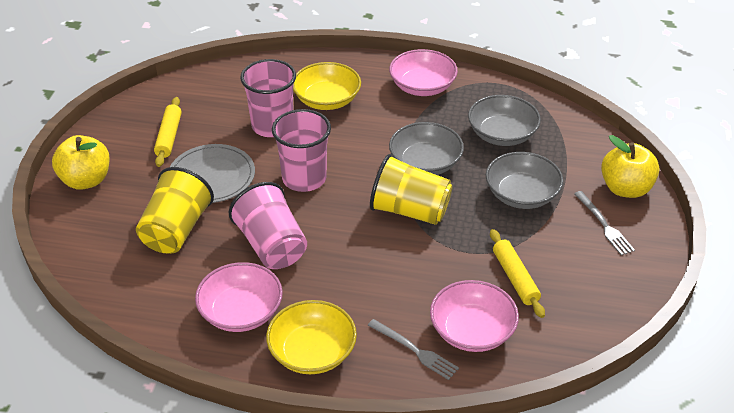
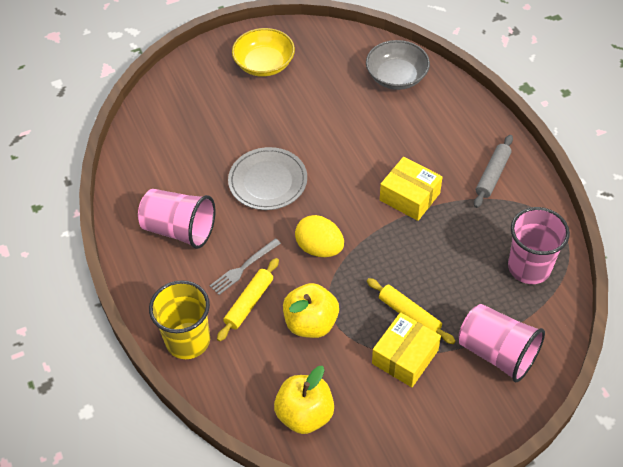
grey bowl: 3 -> 1
grey fork: 2 -> 1
grey rolling pin: 0 -> 1
pink bowl: 3 -> 0
yellow bowl: 2 -> 1
yellow box: 0 -> 2
yellow cup: 2 -> 1
yellow egg: 0 -> 1

